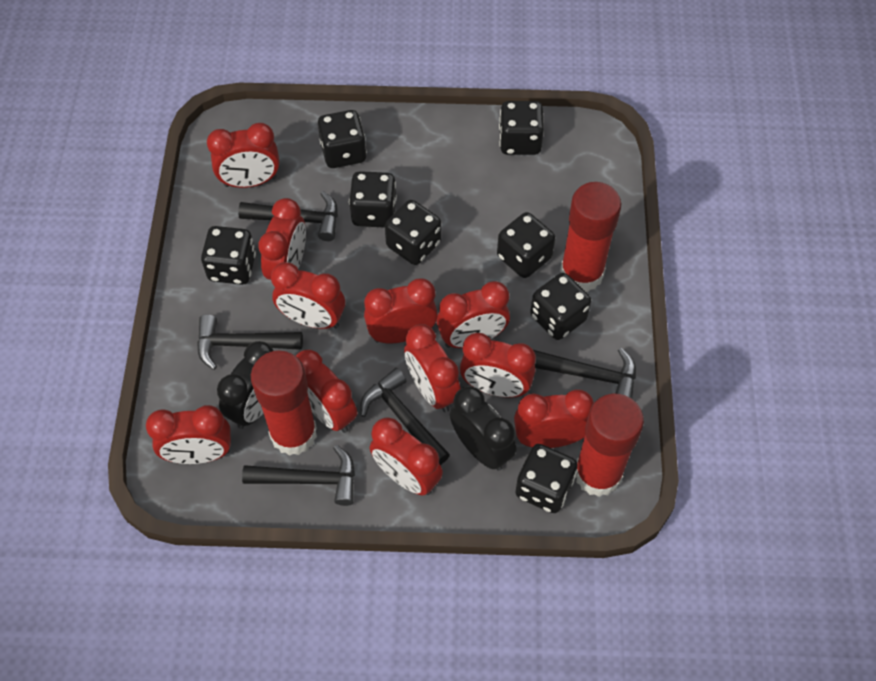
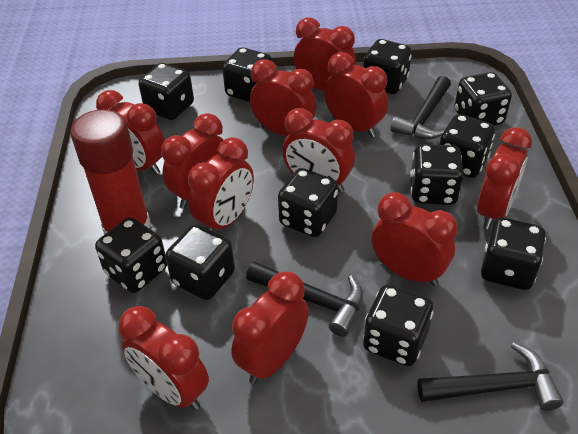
black clock: 2 -> 0
black dice: 8 -> 11
black hammer: 5 -> 3
red glue stick: 3 -> 1

